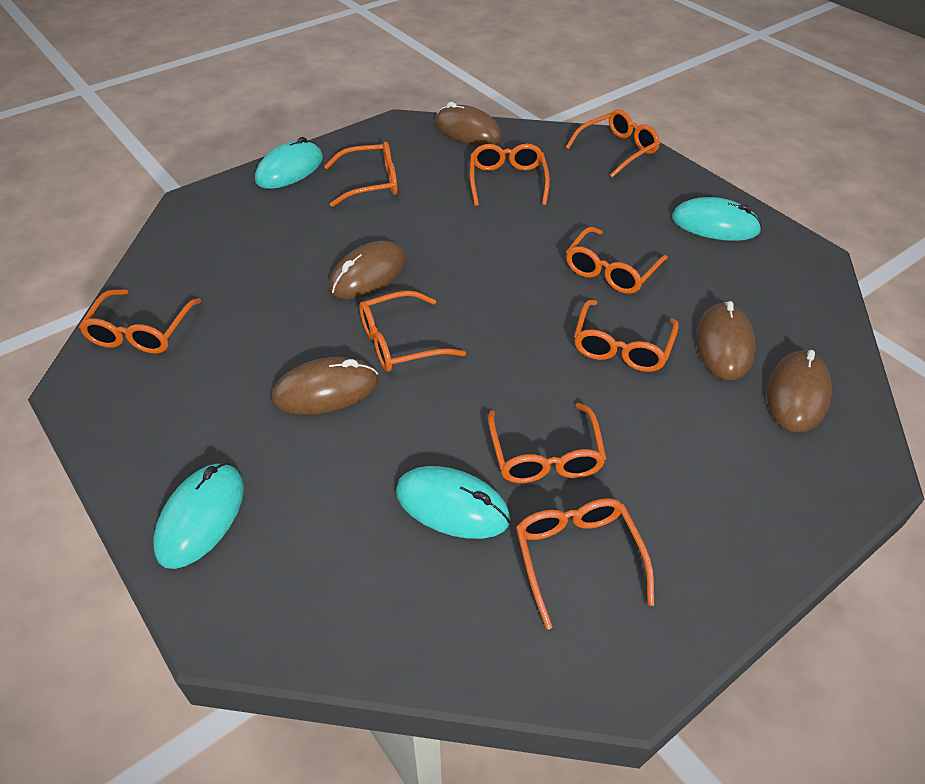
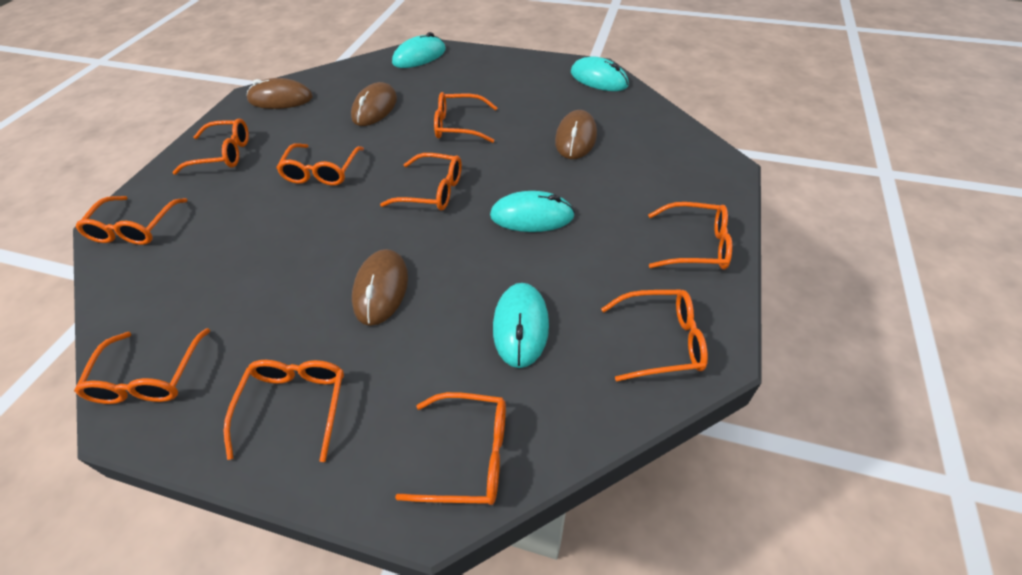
brown mouse: 5 -> 4
orange glasses: 9 -> 10

